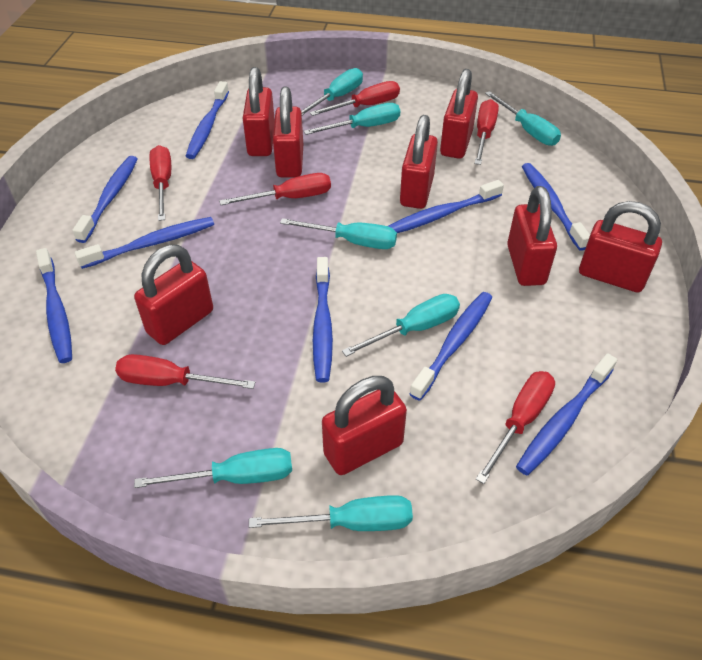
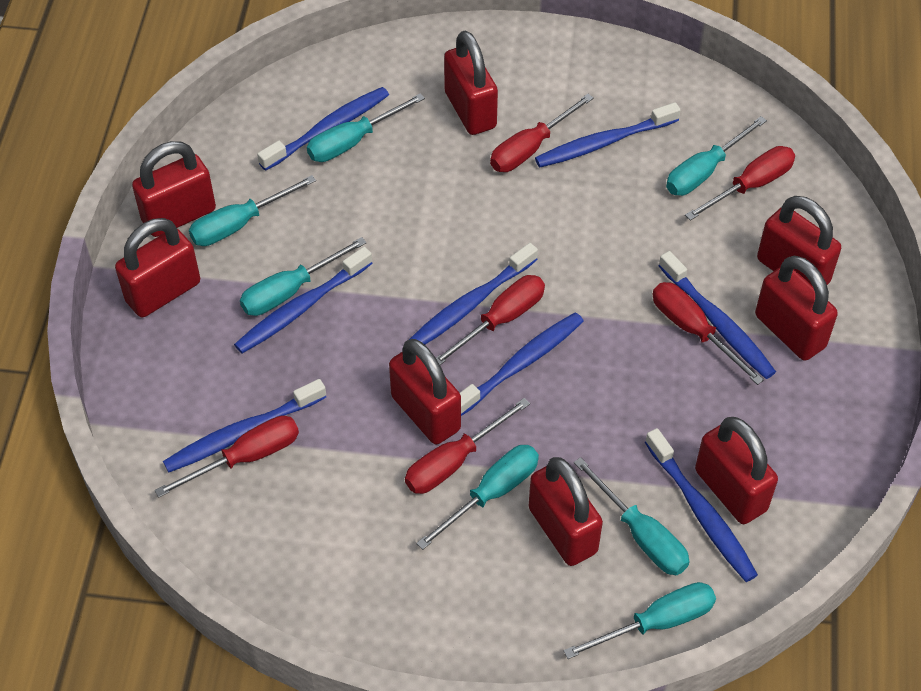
blue toothbrush: 9 -> 8

